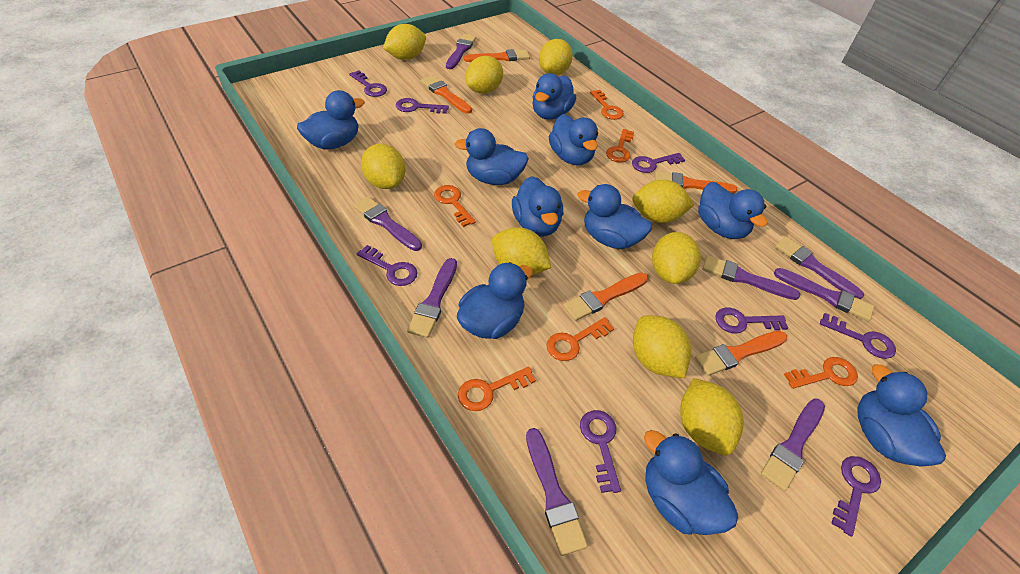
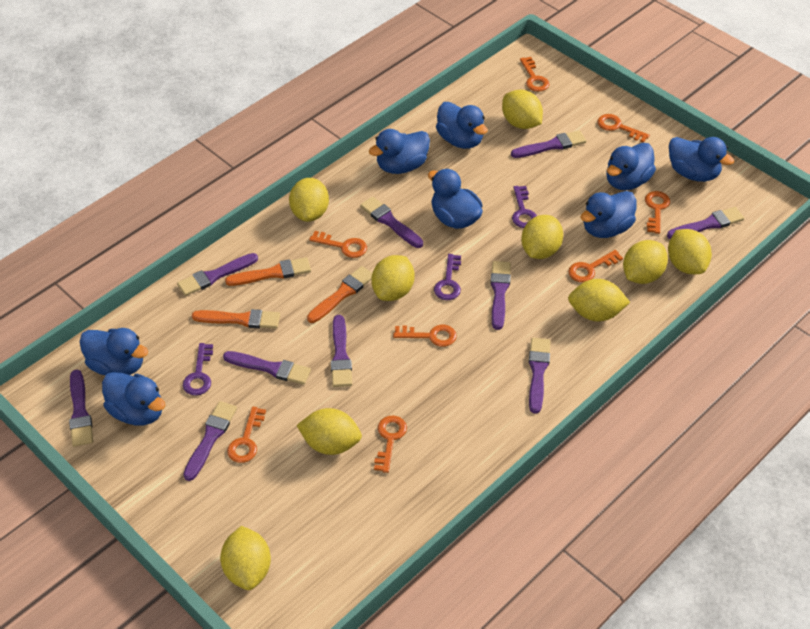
blue duck: 10 -> 8
orange brush: 5 -> 3
orange key: 6 -> 8
purple brush: 8 -> 10
purple key: 8 -> 3

